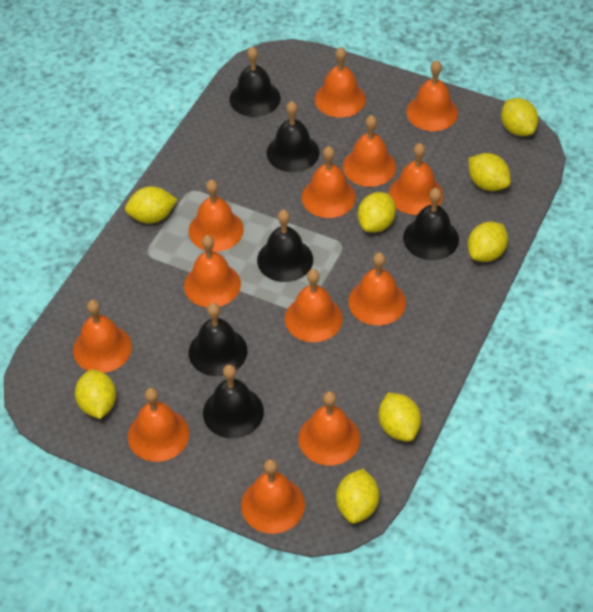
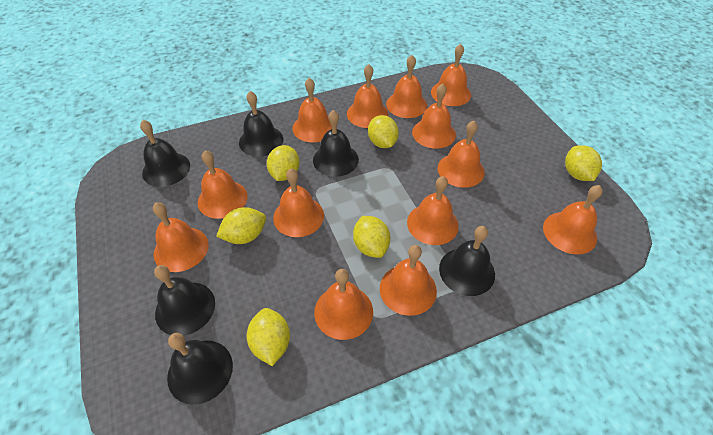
yellow lemon: 8 -> 6

